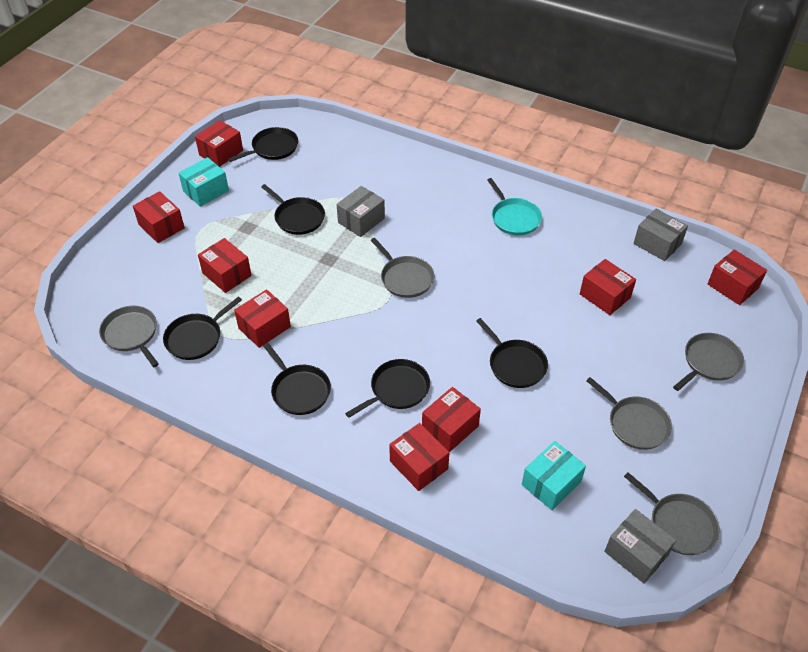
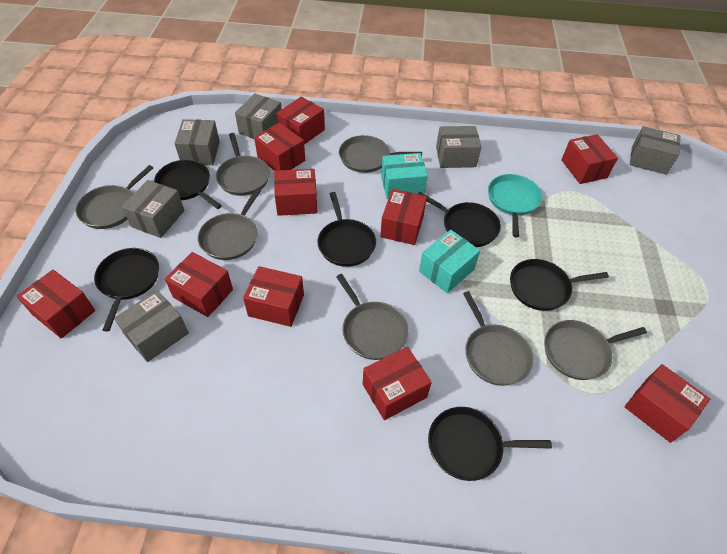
grey box: 3 -> 6
grey pan: 5 -> 7
red box: 8 -> 10

